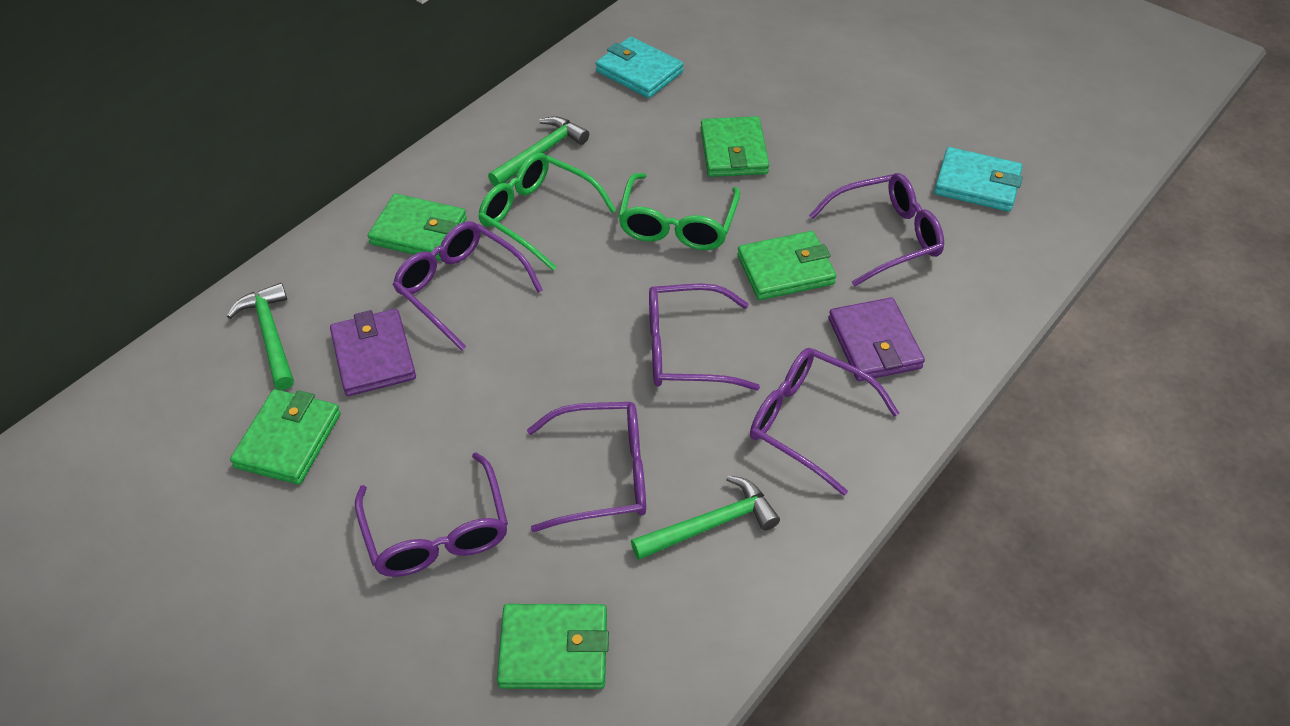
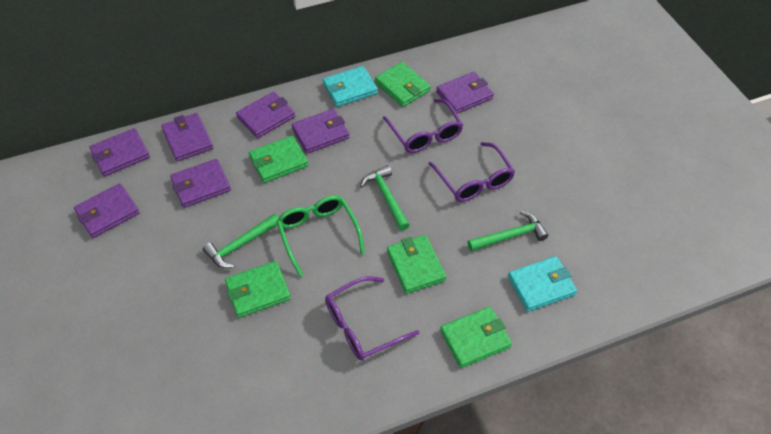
green glasses: 2 -> 1
purple glasses: 6 -> 3
purple wallet: 2 -> 7

